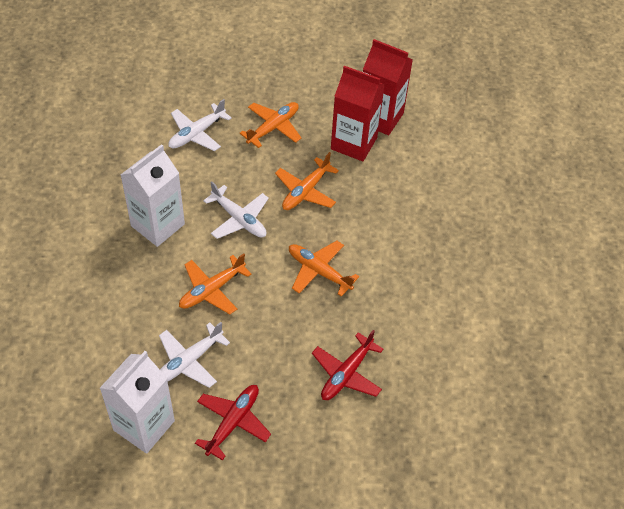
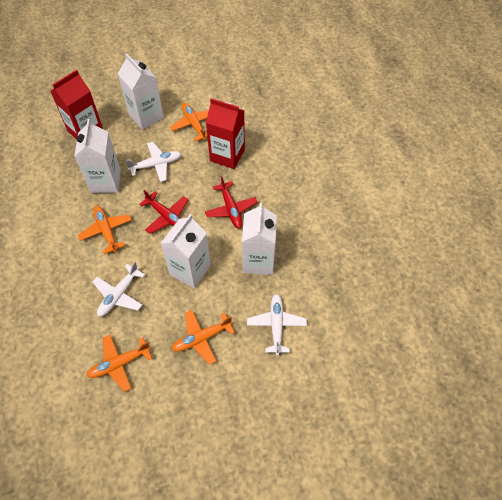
white carton: 2 -> 4

